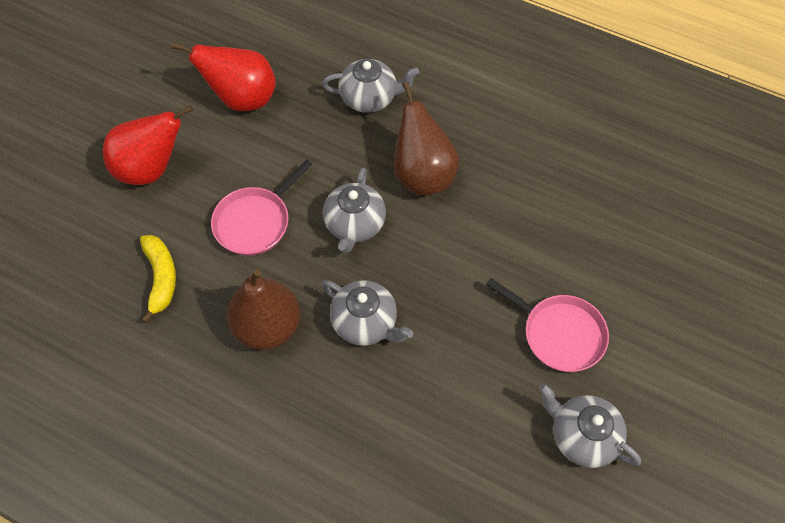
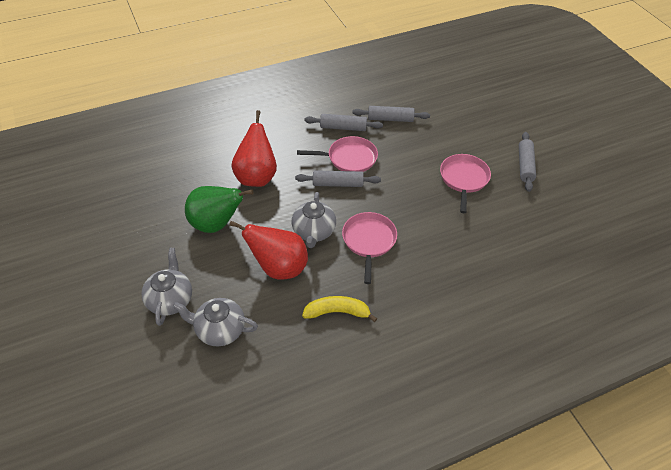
brown pear: 2 -> 0
green pear: 0 -> 1
grey rolling pin: 0 -> 4
grey teapot: 4 -> 3
pink pan: 2 -> 3

